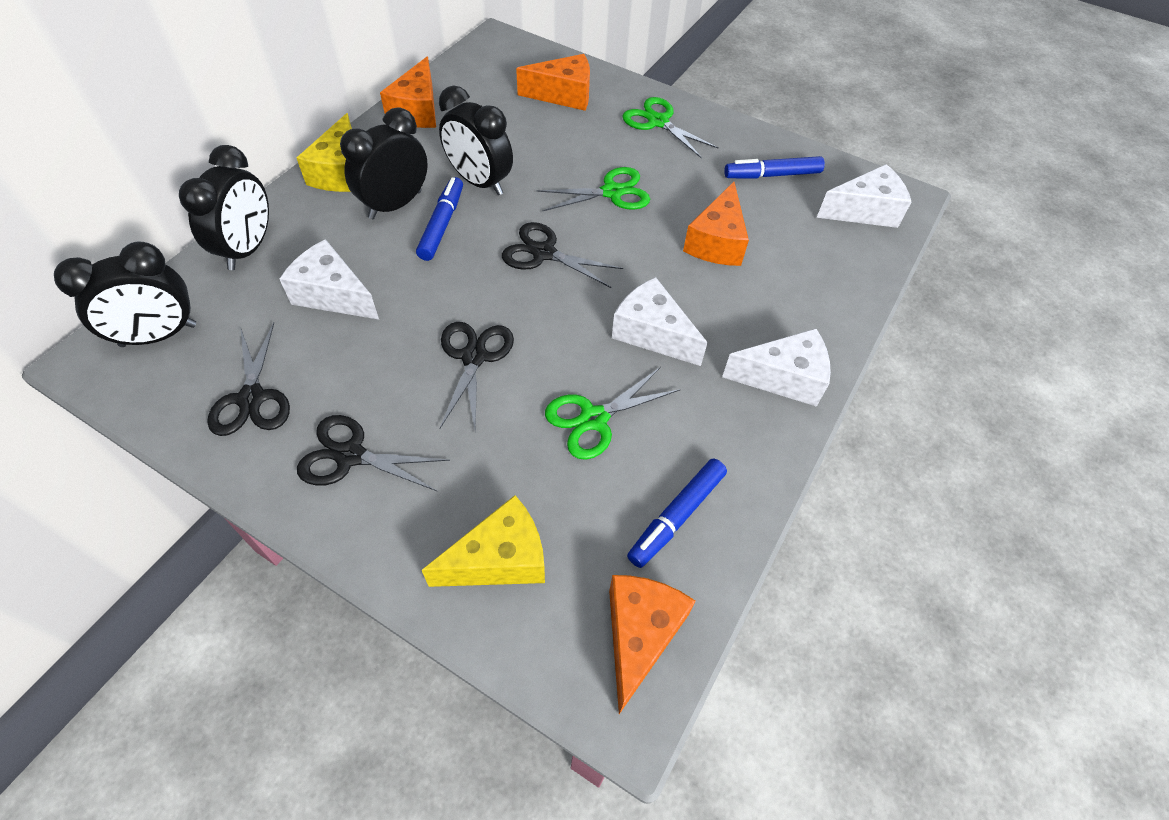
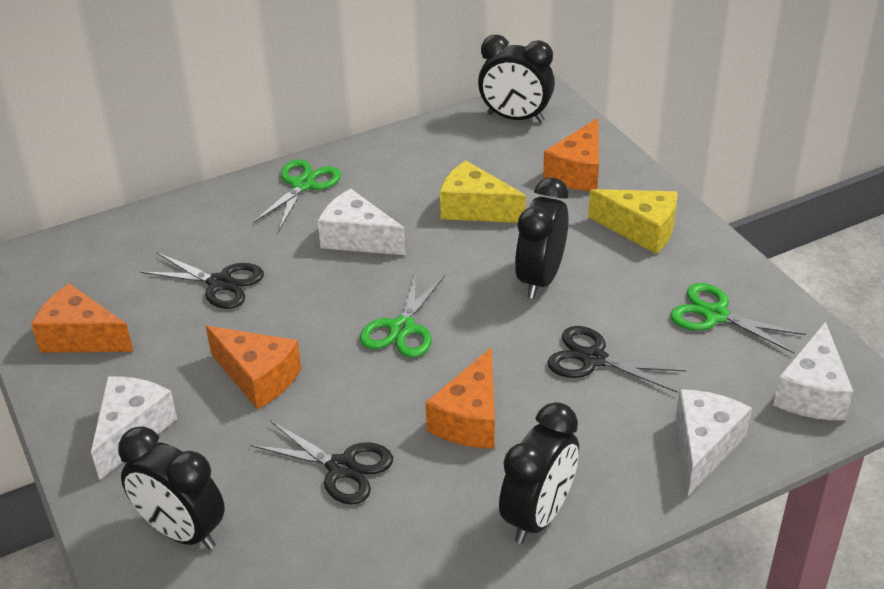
black scissors: 4 -> 3
blue marker: 3 -> 0

